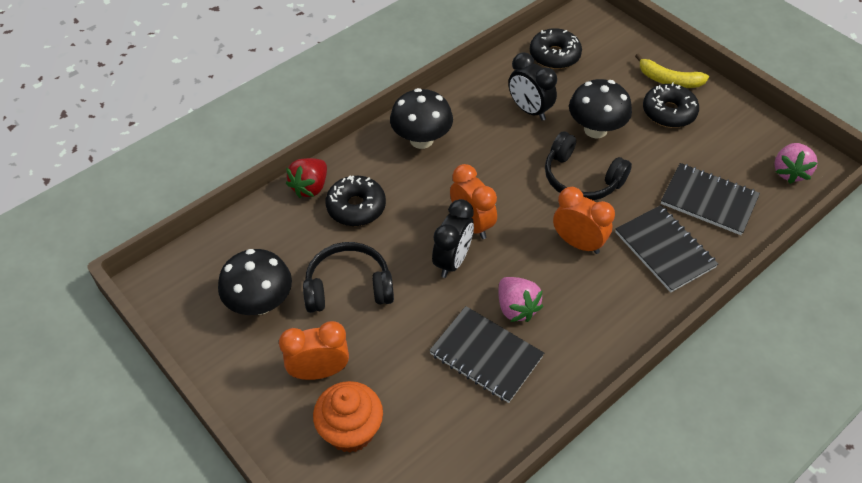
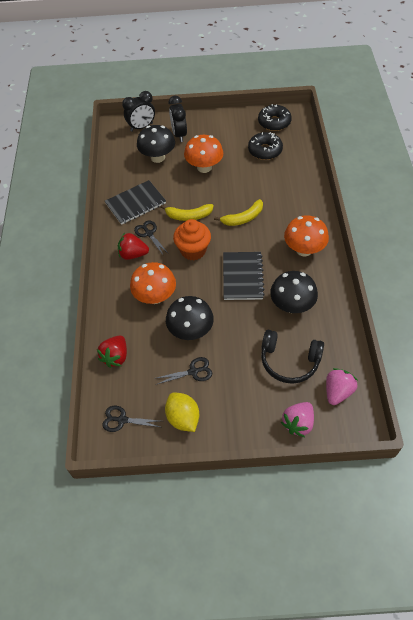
black donut: 3 -> 2
black headphones: 2 -> 1
black notebook: 3 -> 2
black scissors: 0 -> 3
orange clock: 3 -> 0
orange mushroom: 0 -> 3
red strawberry: 1 -> 2
yellow banana: 1 -> 2
yellow lemon: 0 -> 1

